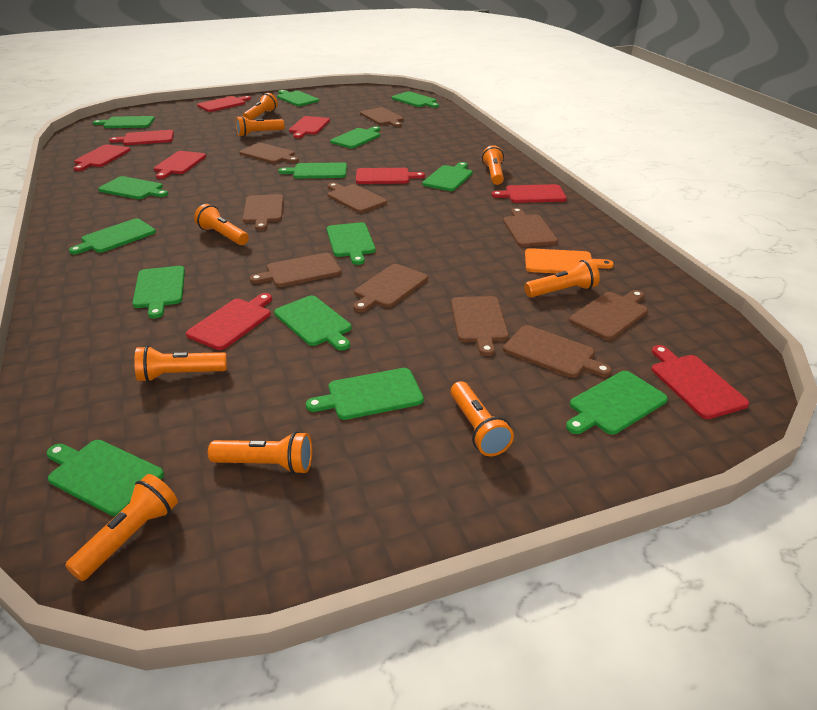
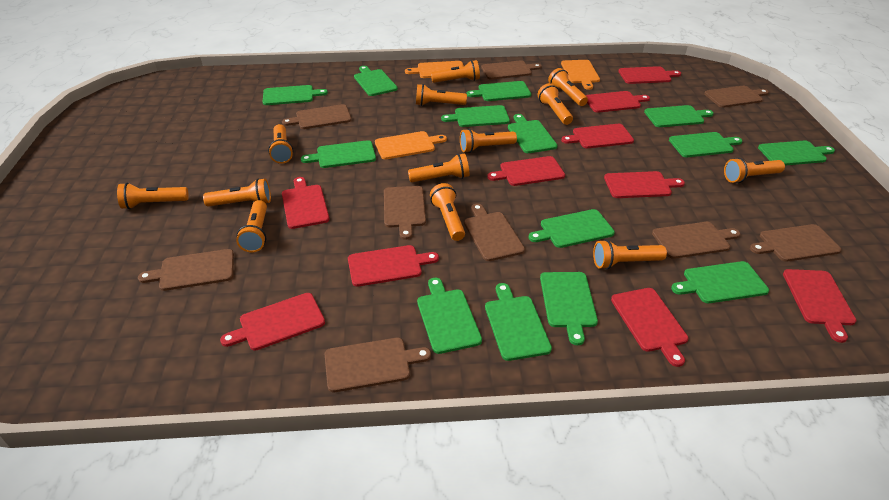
brown cutting board: 10 -> 9
orange cutting board: 1 -> 3
orange flashlight: 9 -> 13
red cutting board: 9 -> 10

